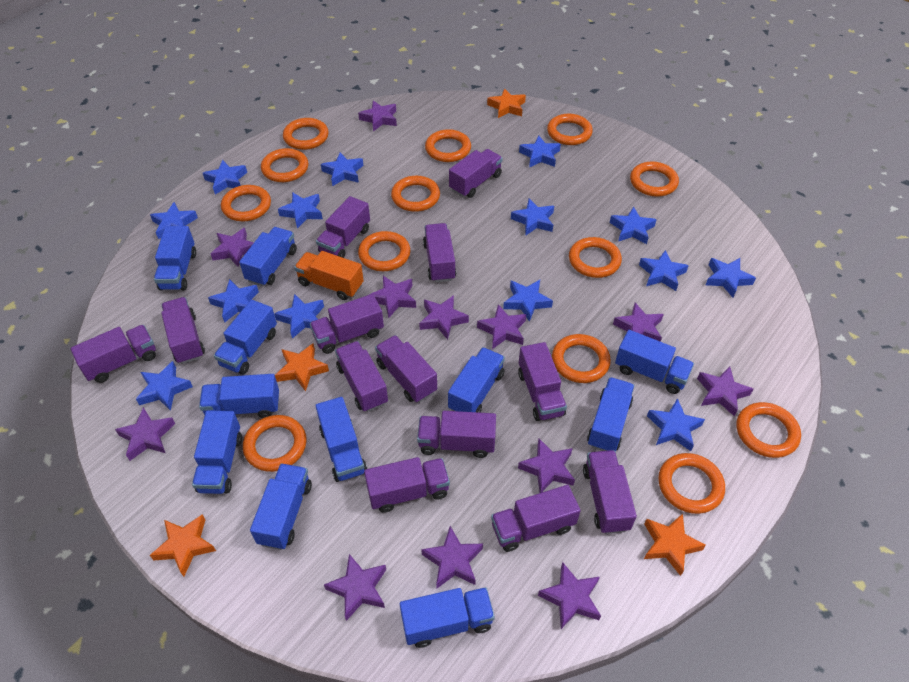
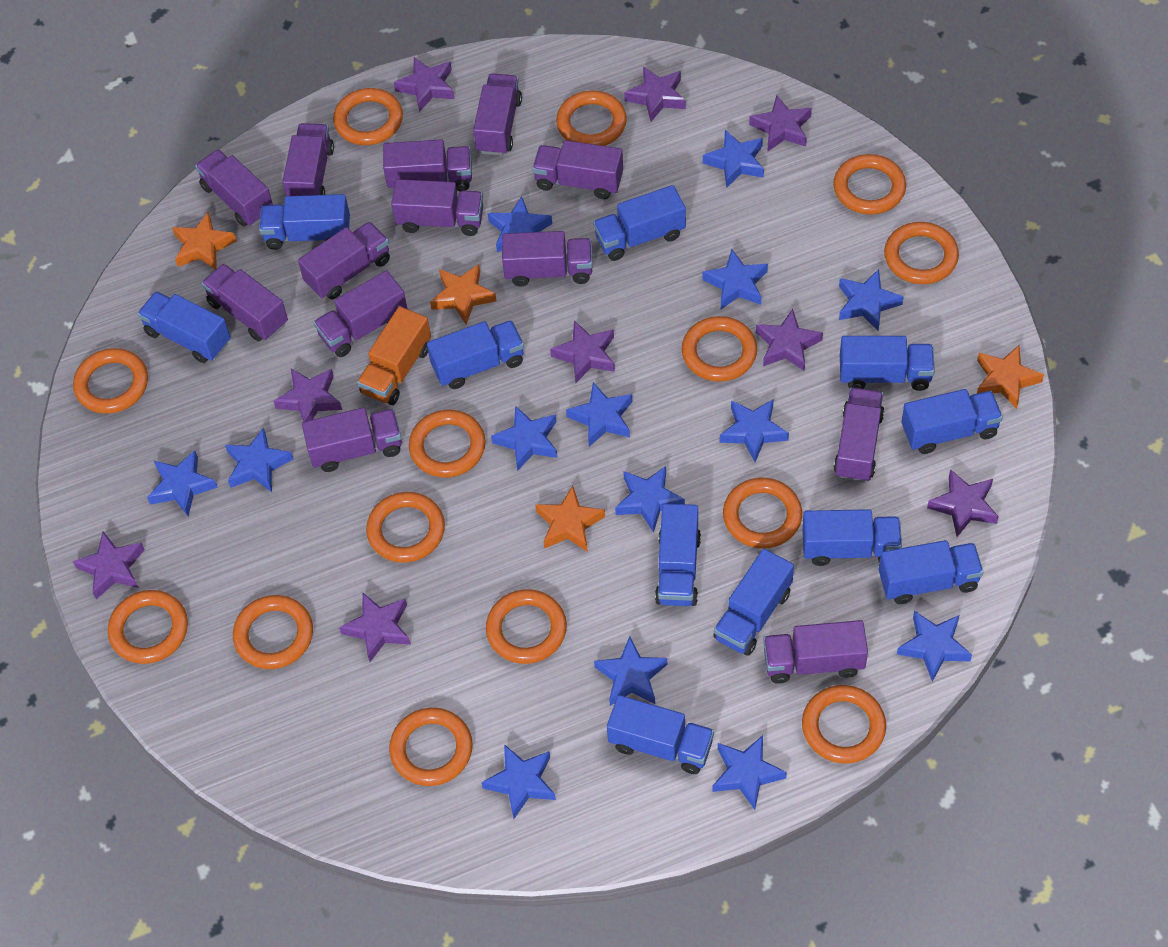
orange ring: 13 -> 14
purple star: 12 -> 9

